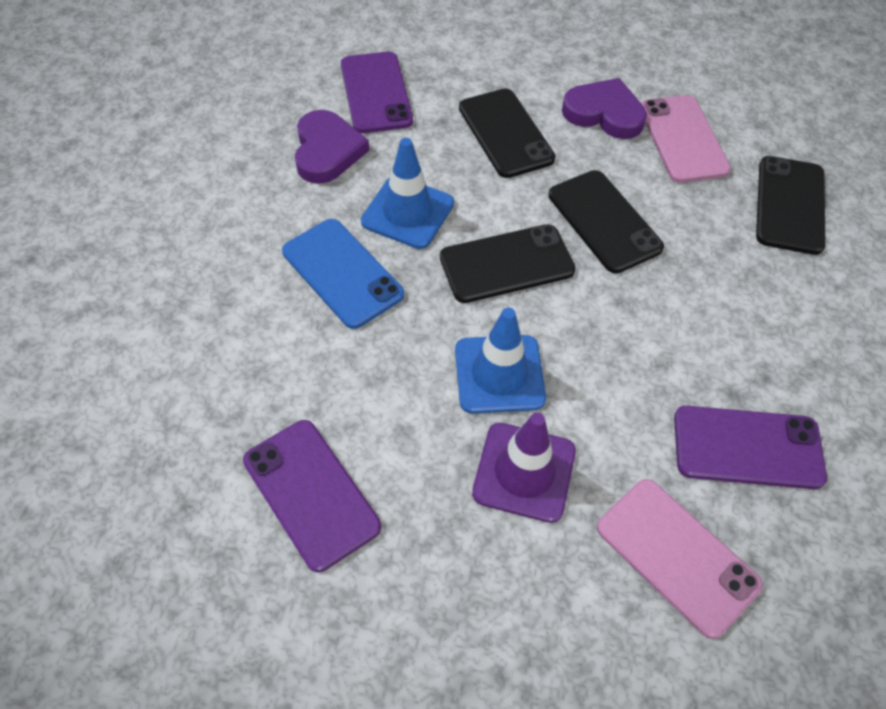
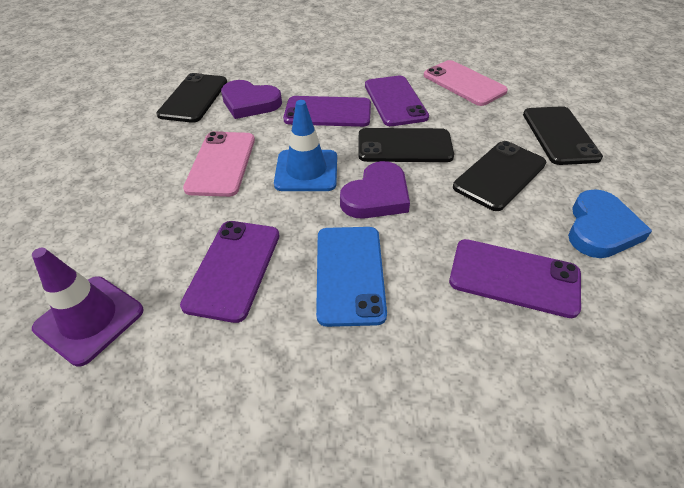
blue heart: 0 -> 1
blue traffic cone: 2 -> 1
purple phone: 3 -> 4

